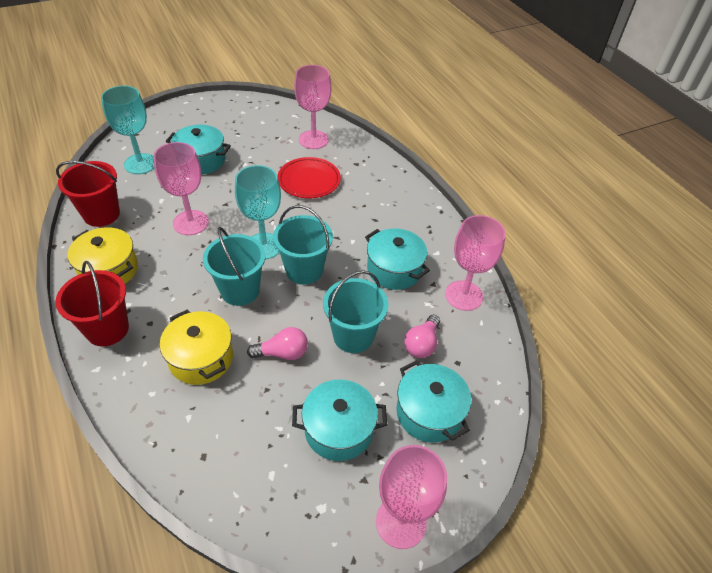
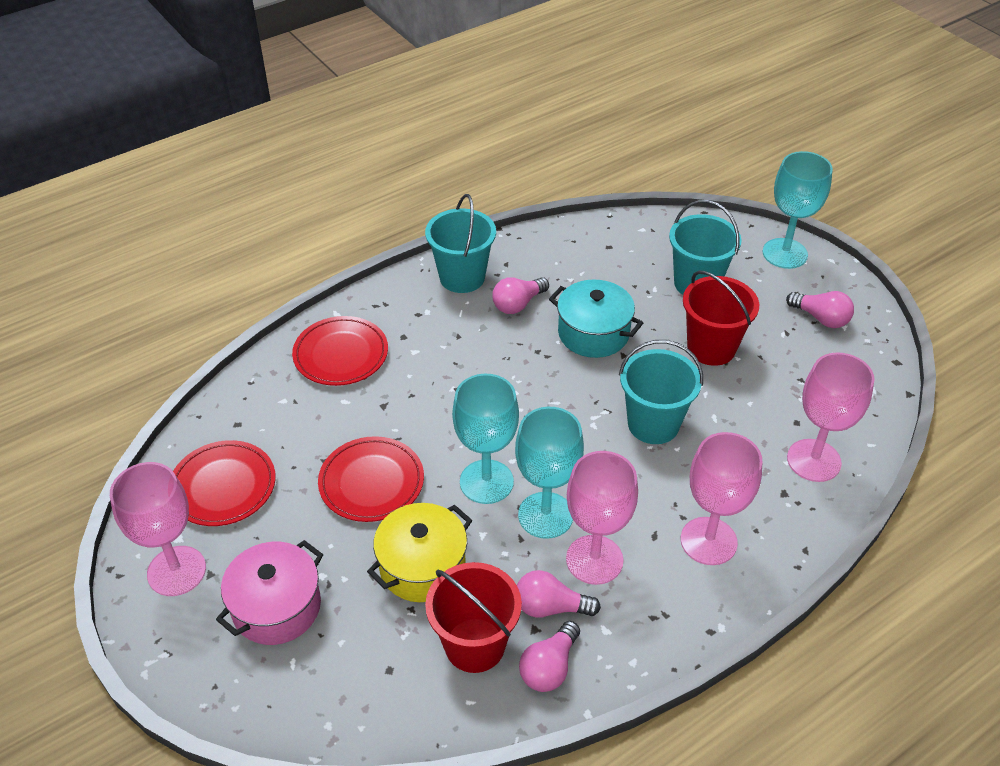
pink light bulb: 2 -> 4
pink pot: 0 -> 1
red plate: 1 -> 3
turquoise goblet: 2 -> 3
turquoise pot: 4 -> 1
yellow pot: 2 -> 1

